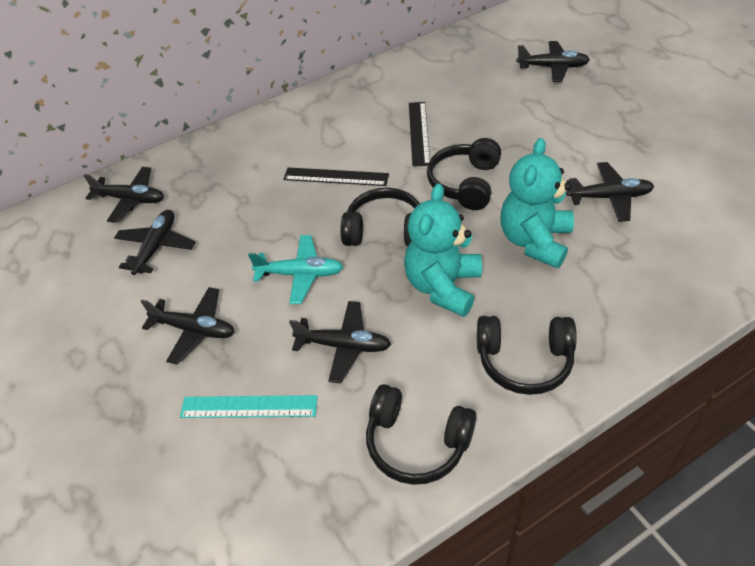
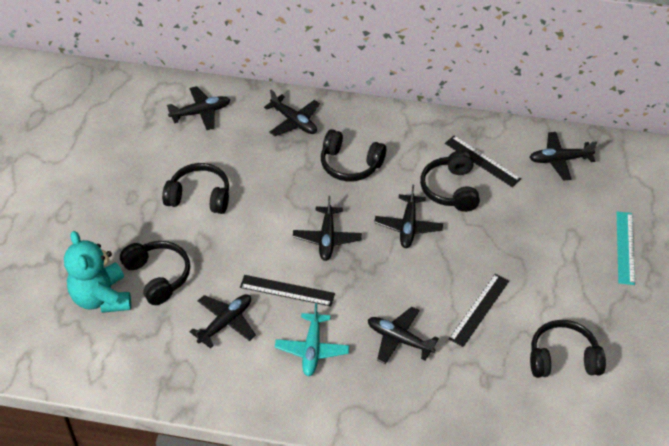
black headphones: 4 -> 5
black plane: 6 -> 7
black ruler: 2 -> 3
turquoise teddy bear: 2 -> 1

